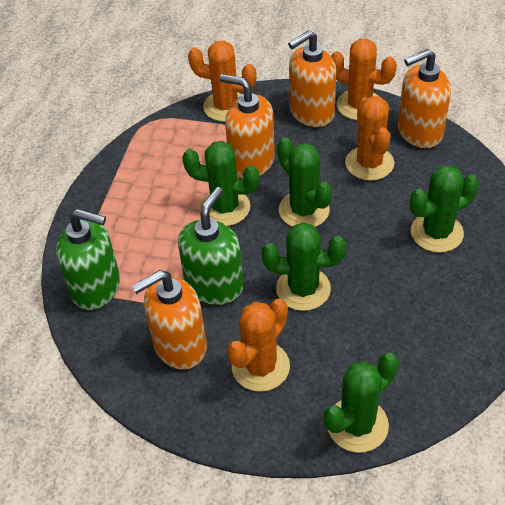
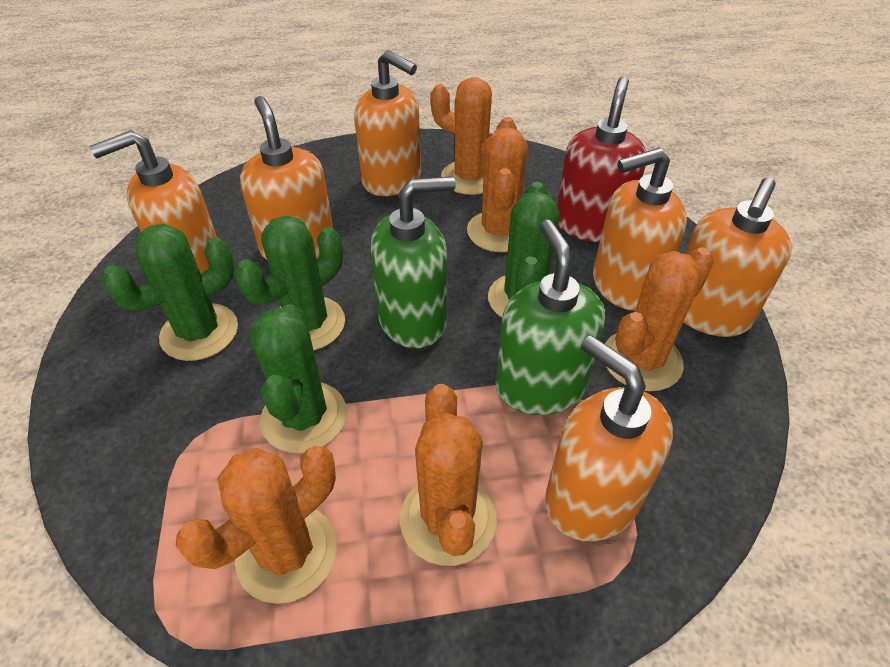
green cactus: 5 -> 4
orange cactus: 4 -> 5
orange soap dispenser: 4 -> 6
red soap dispenser: 0 -> 1

